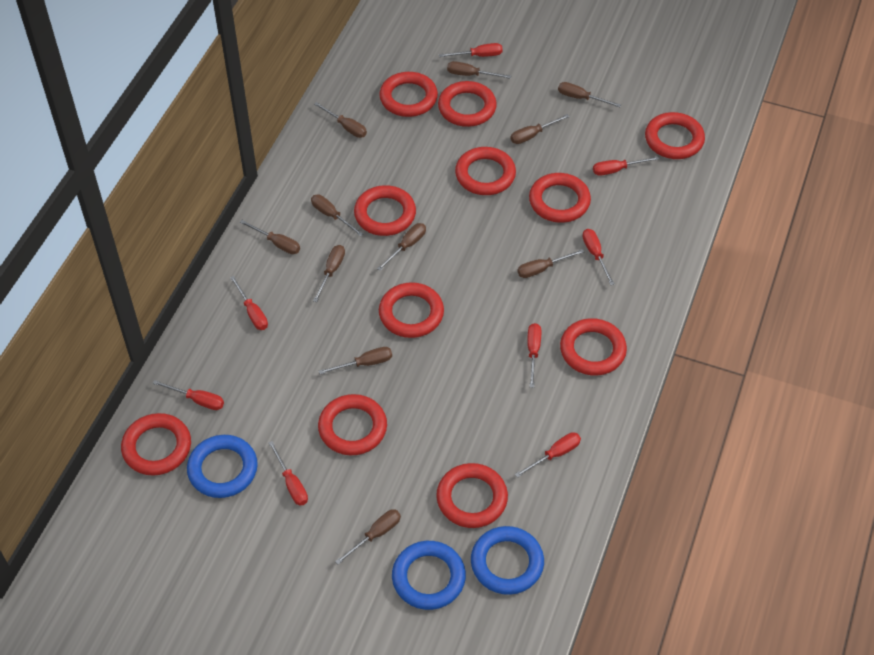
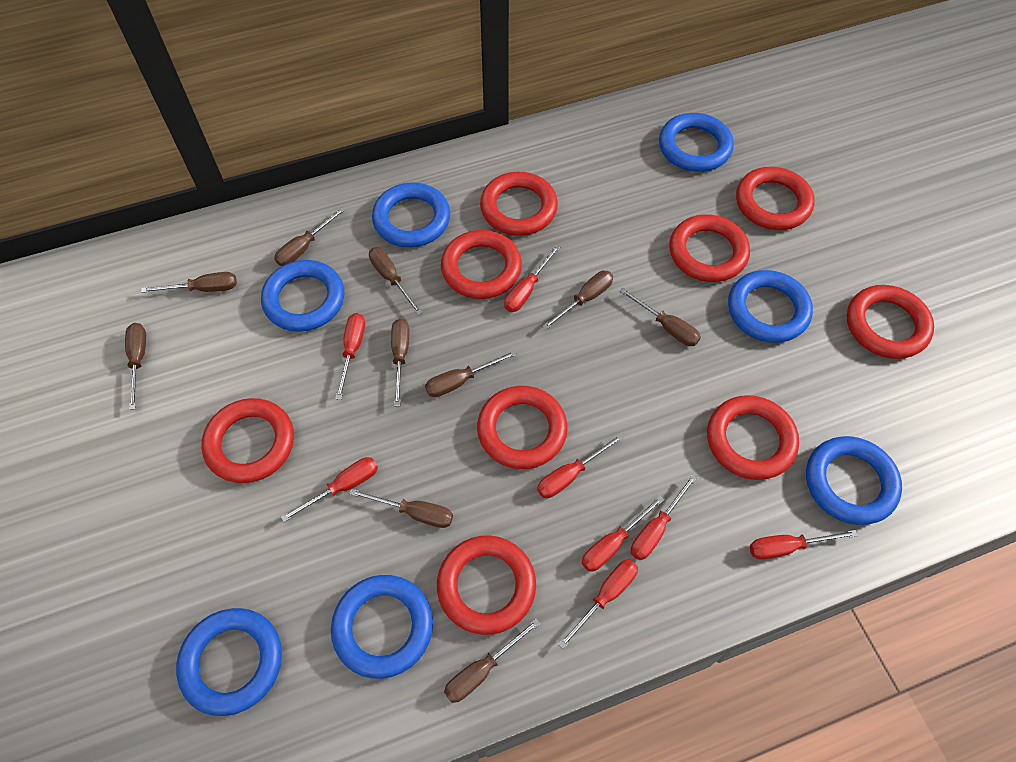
blue ring: 3 -> 7
brown screwdriver: 11 -> 10
red ring: 11 -> 9

